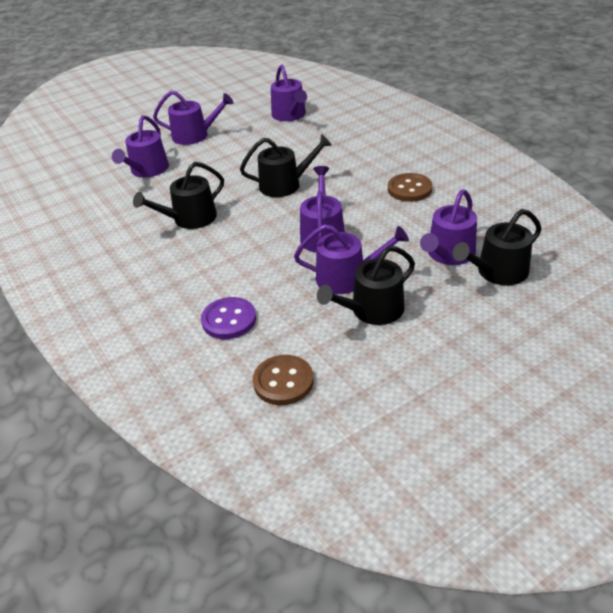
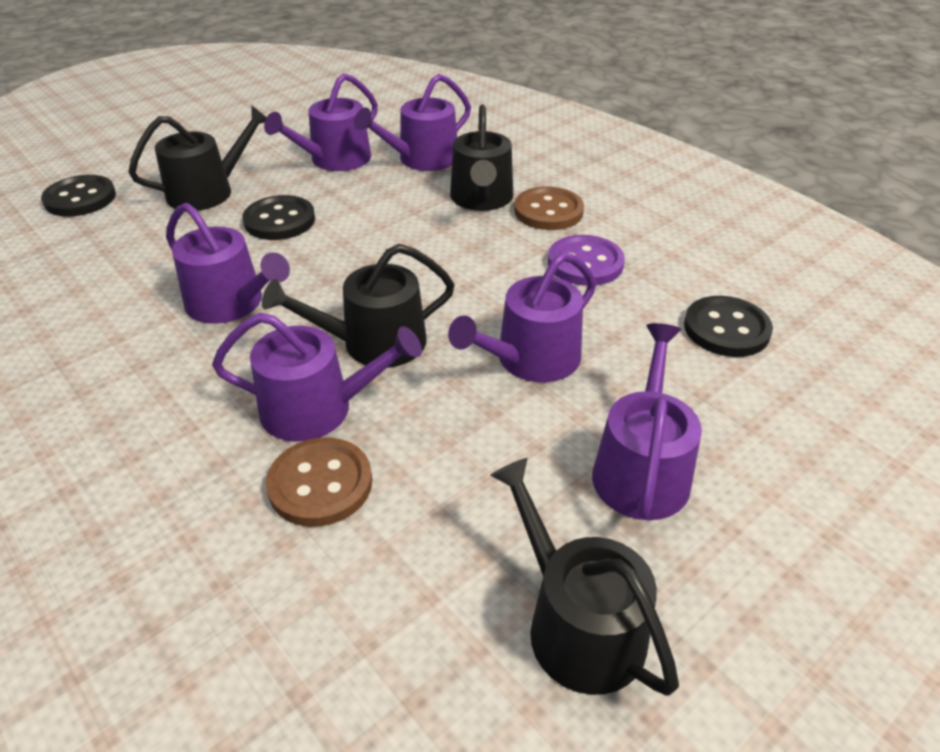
black button: 0 -> 3

